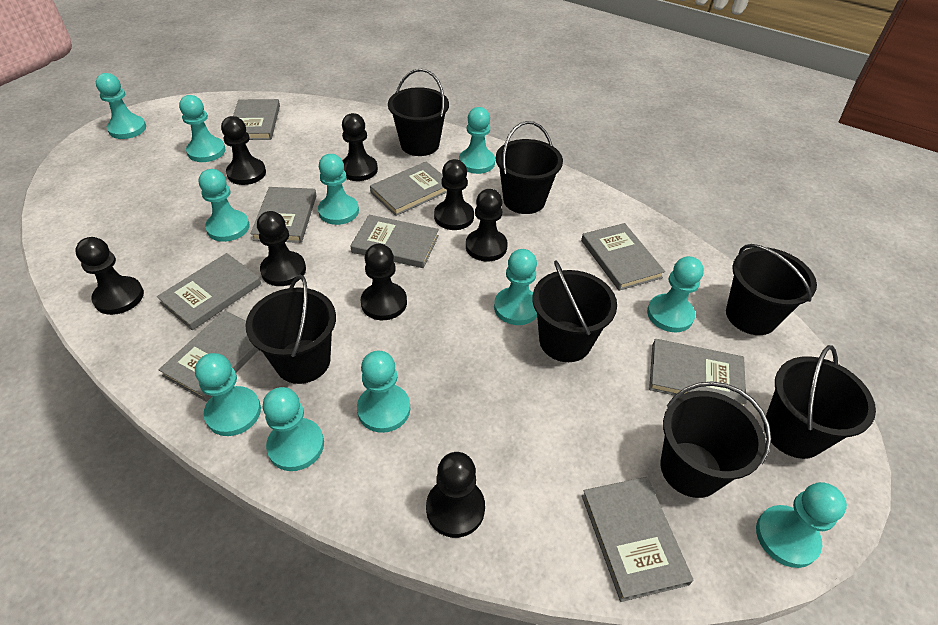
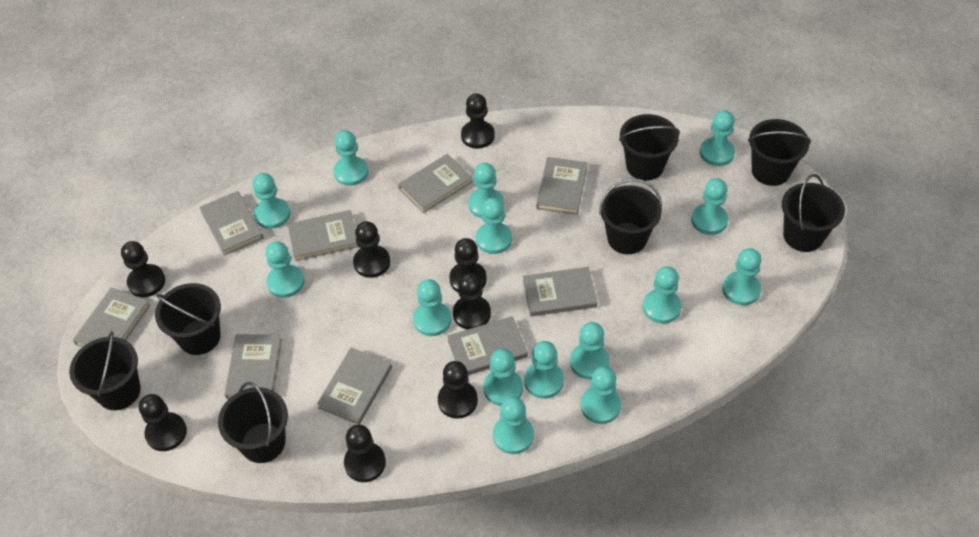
turquoise pawn: 11 -> 15

